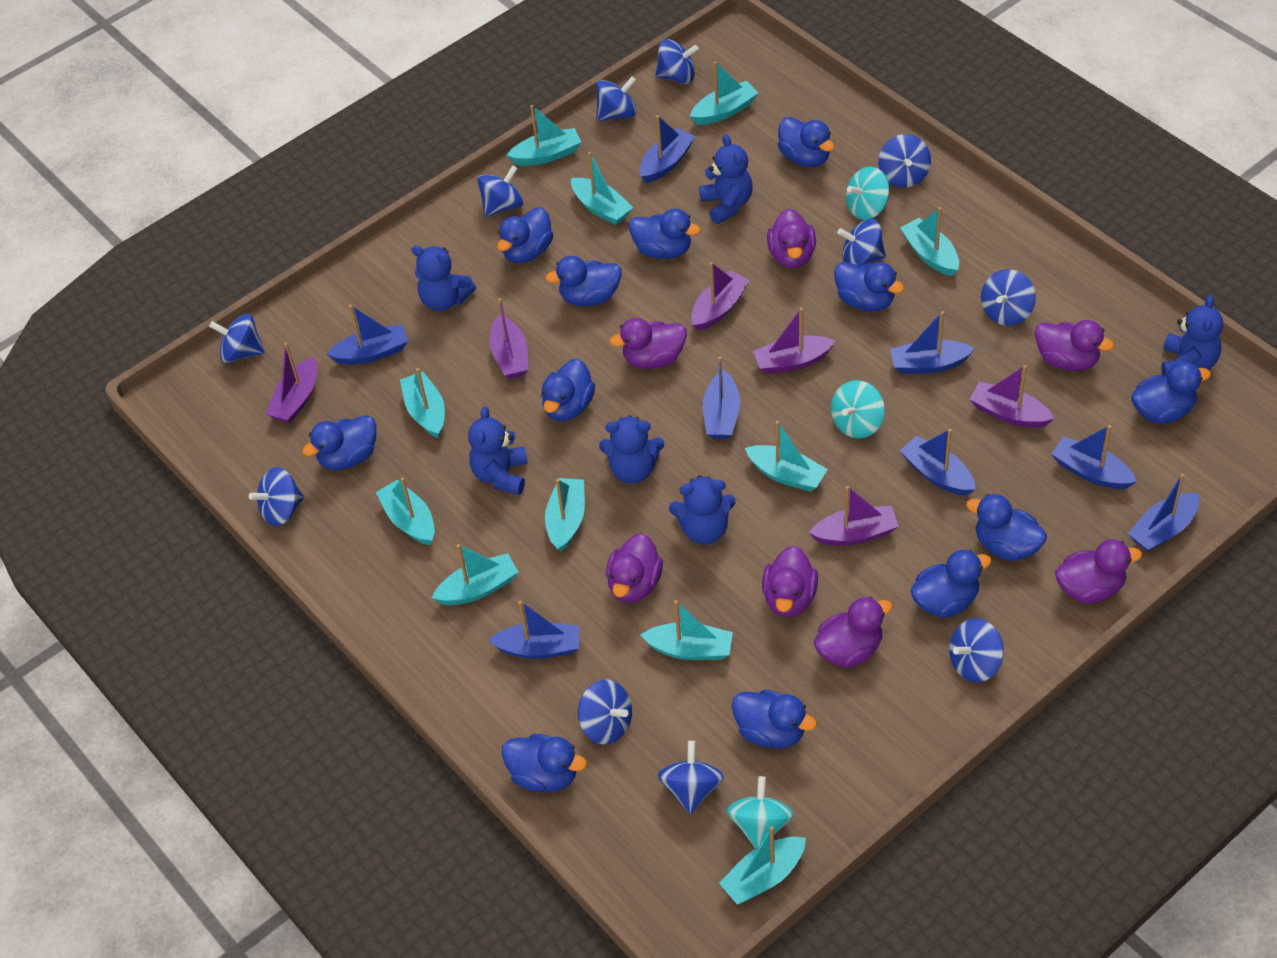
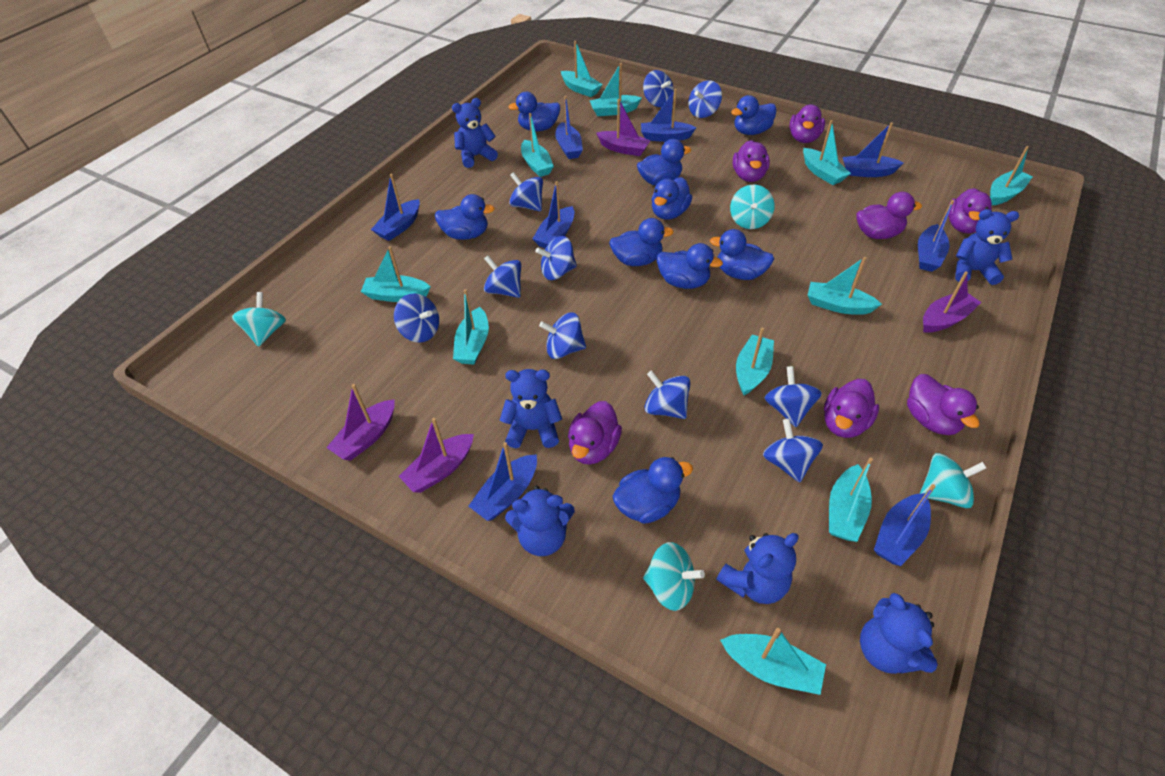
blue duck: 12 -> 9
blue spinning top: 11 -> 10
purple boat: 6 -> 4
turquoise spinning top: 3 -> 4

